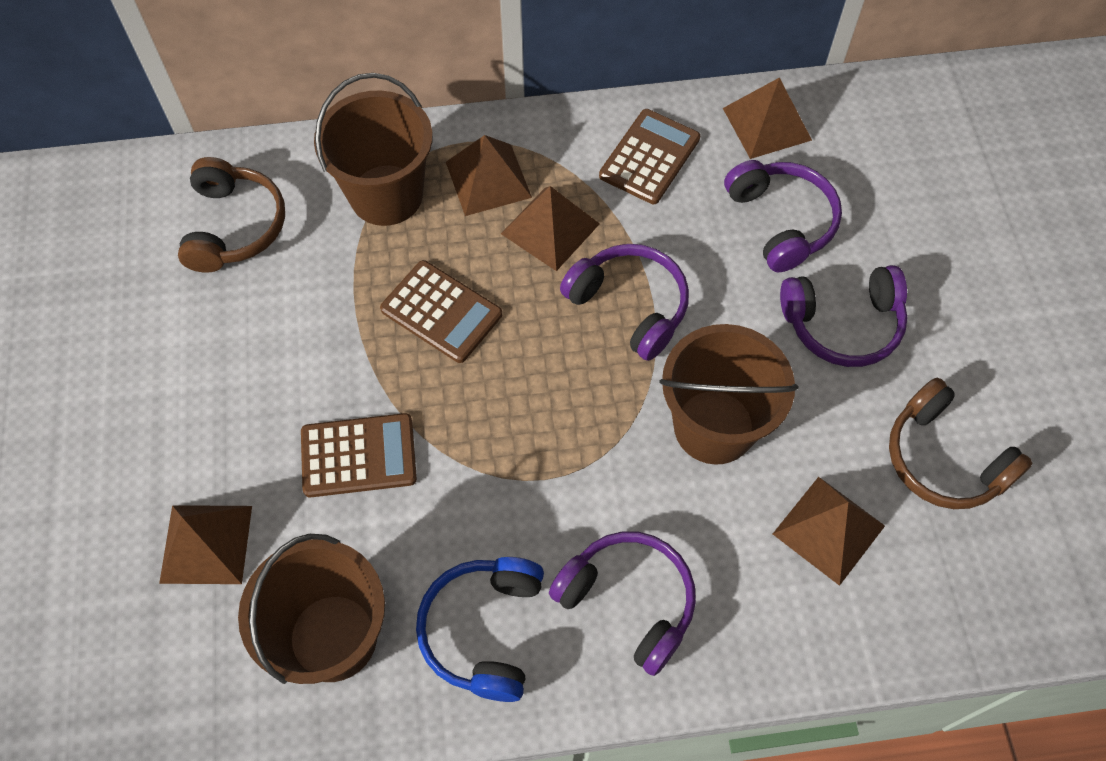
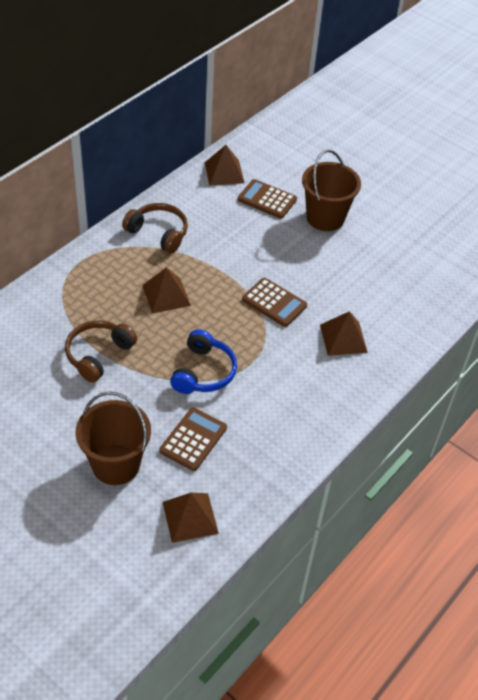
brown bucket: 3 -> 2
brown pyramid: 5 -> 4
purple headphones: 4 -> 0

